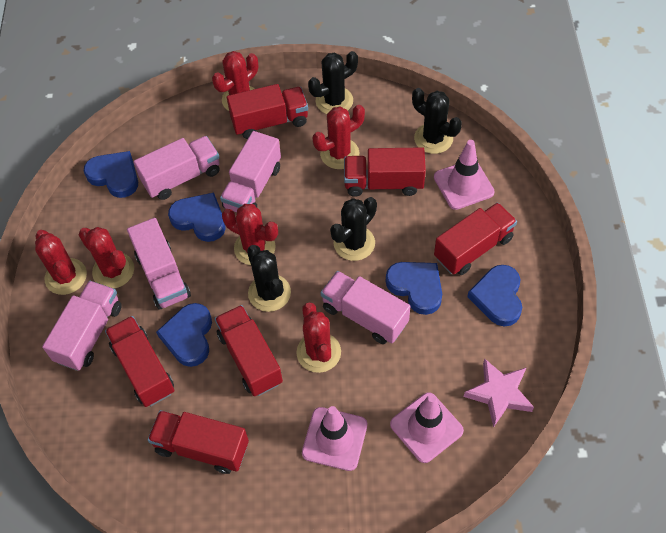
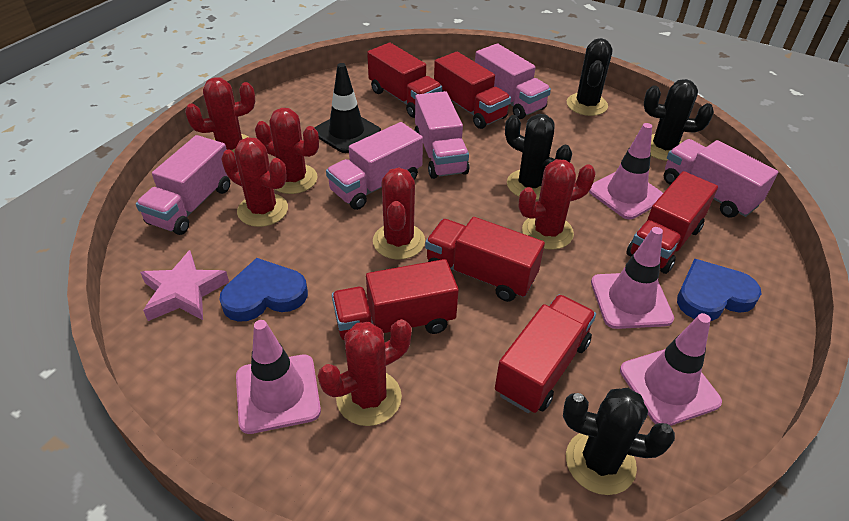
black traffic cone: 0 -> 1
blue heart: 5 -> 2
pink traffic cone: 3 -> 4

